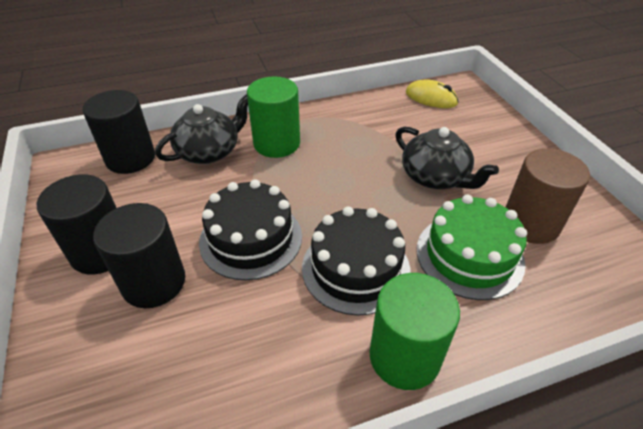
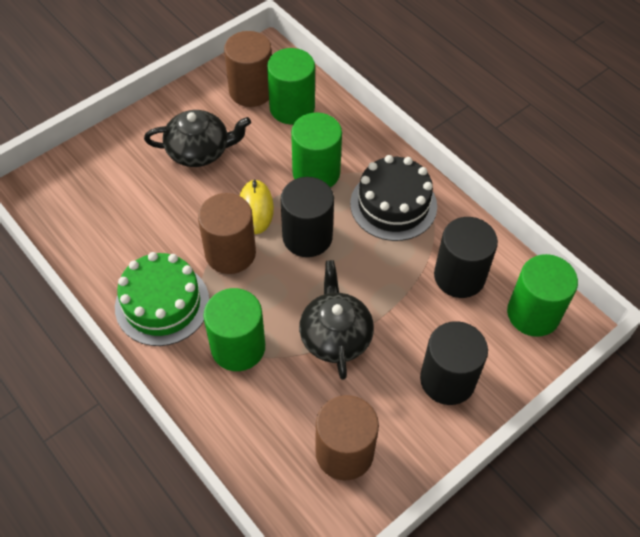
black cake: 2 -> 1
brown cylinder: 1 -> 3
green cylinder: 2 -> 4

